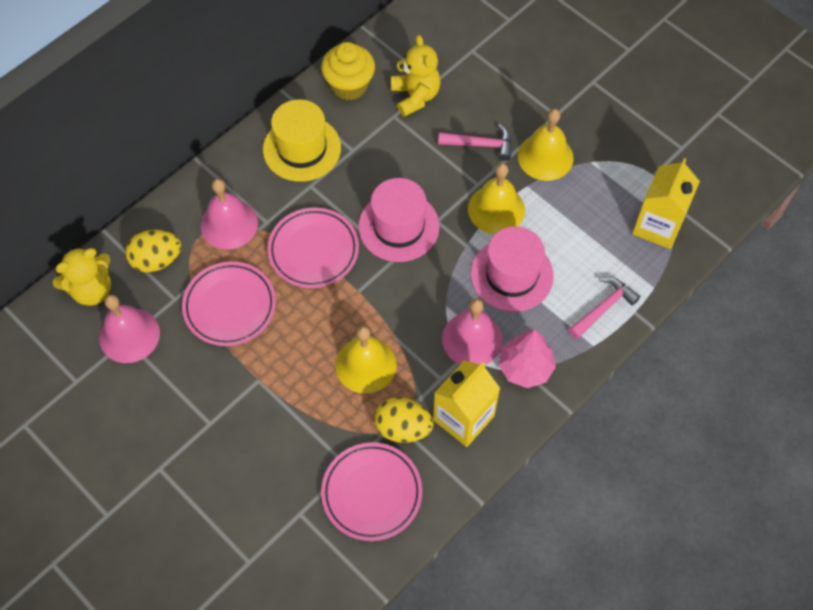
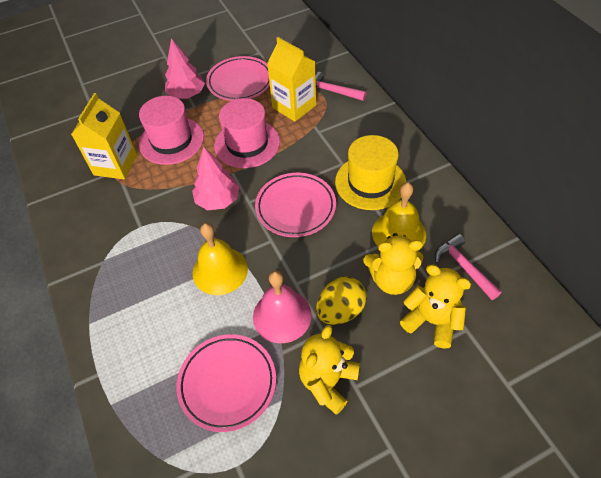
pink bell: 3 -> 1
pink tree: 1 -> 2
yellow bell: 3 -> 2
yellow cupcake: 1 -> 0
yellow egg: 2 -> 1
yellow teddy bear: 2 -> 3

